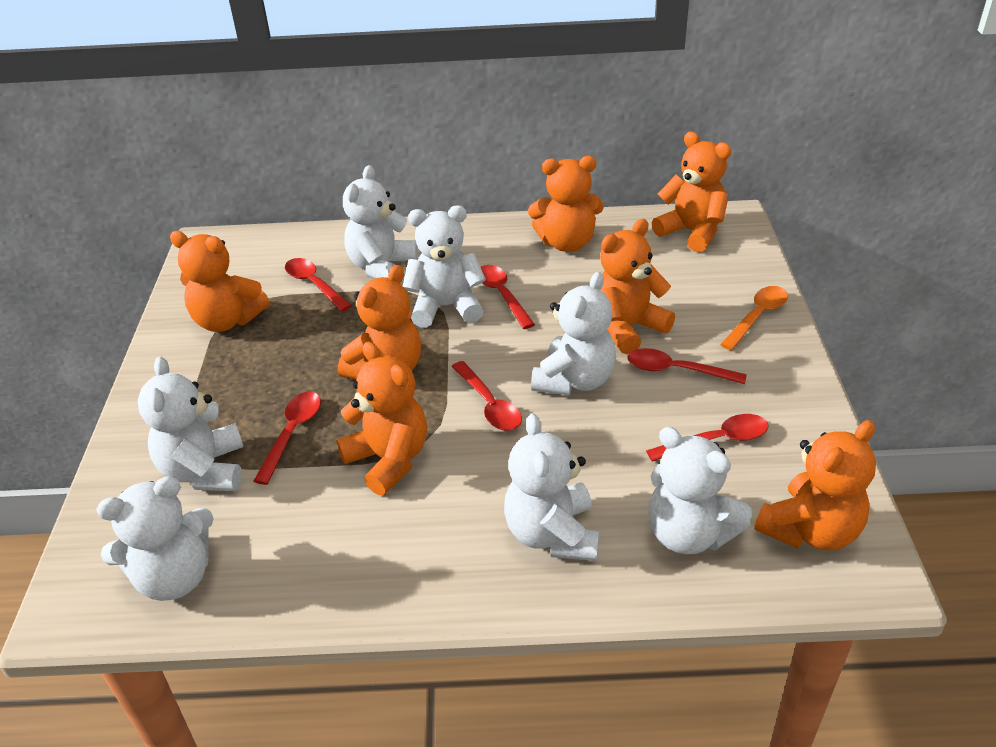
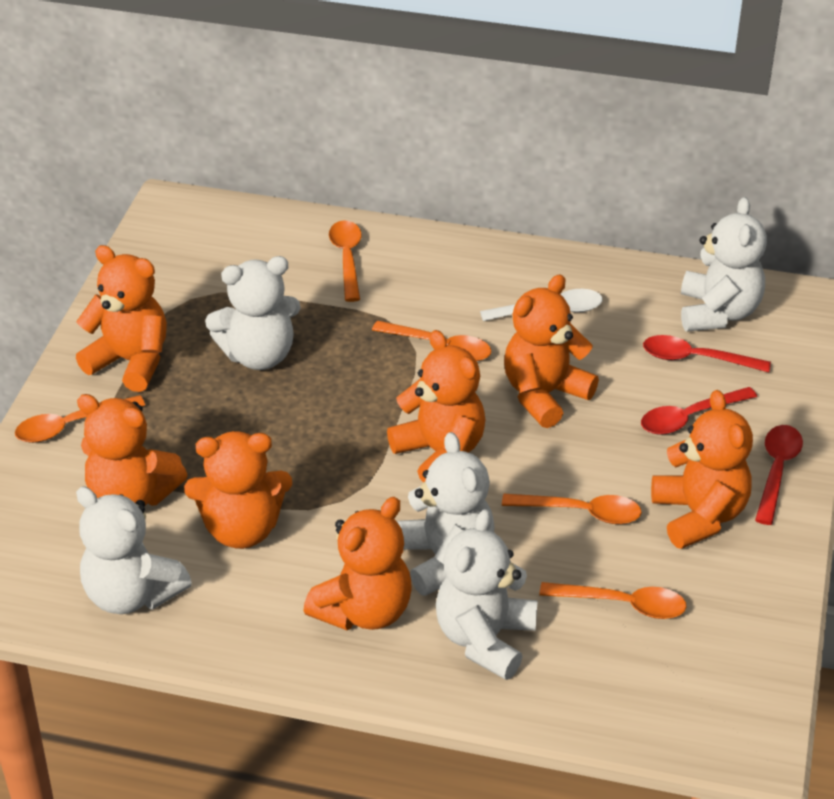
orange spoon: 1 -> 5
red spoon: 6 -> 3
white spoon: 0 -> 1
white teddy bear: 7 -> 5

